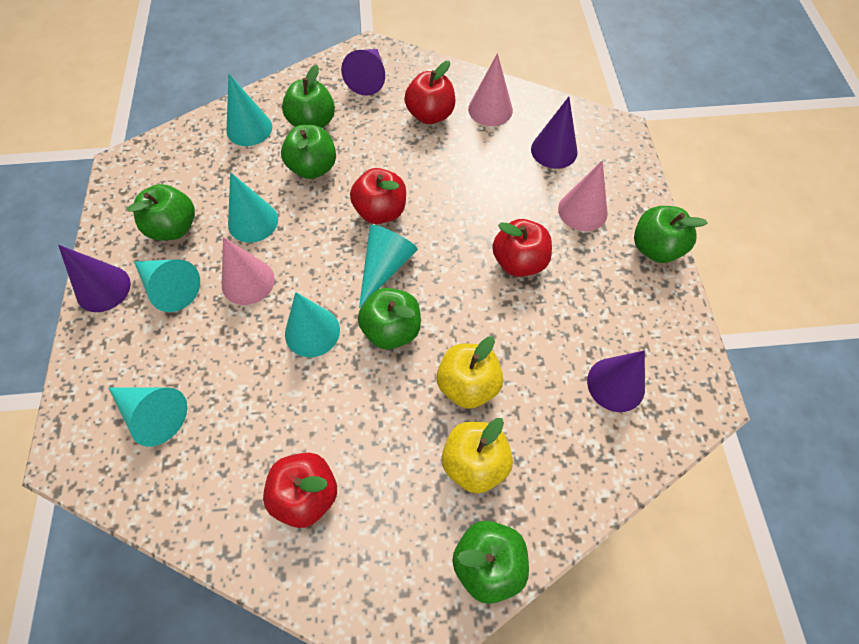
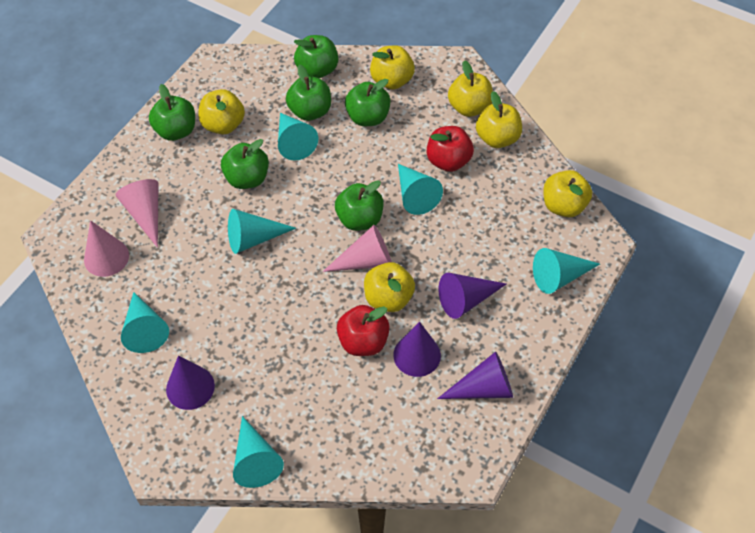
red apple: 4 -> 2
yellow apple: 2 -> 6

